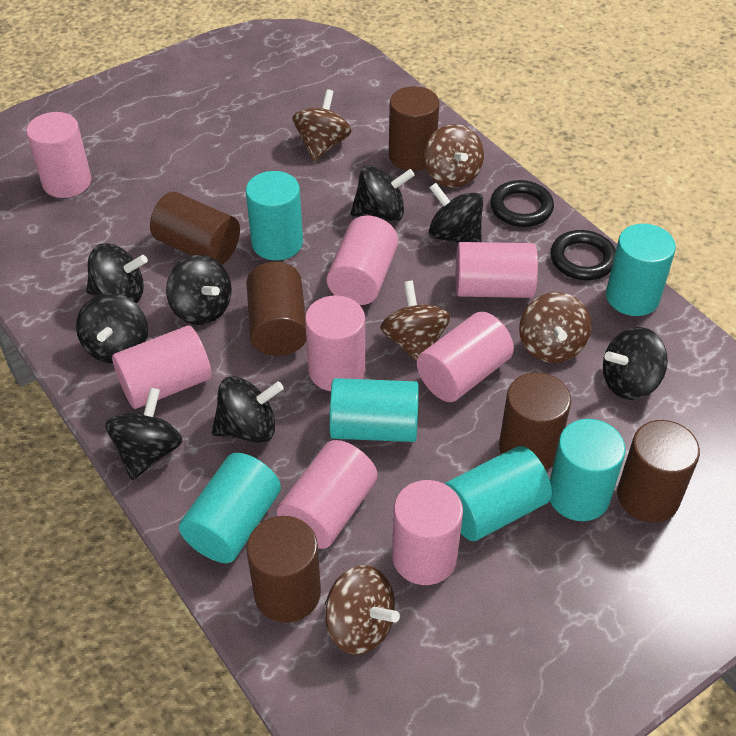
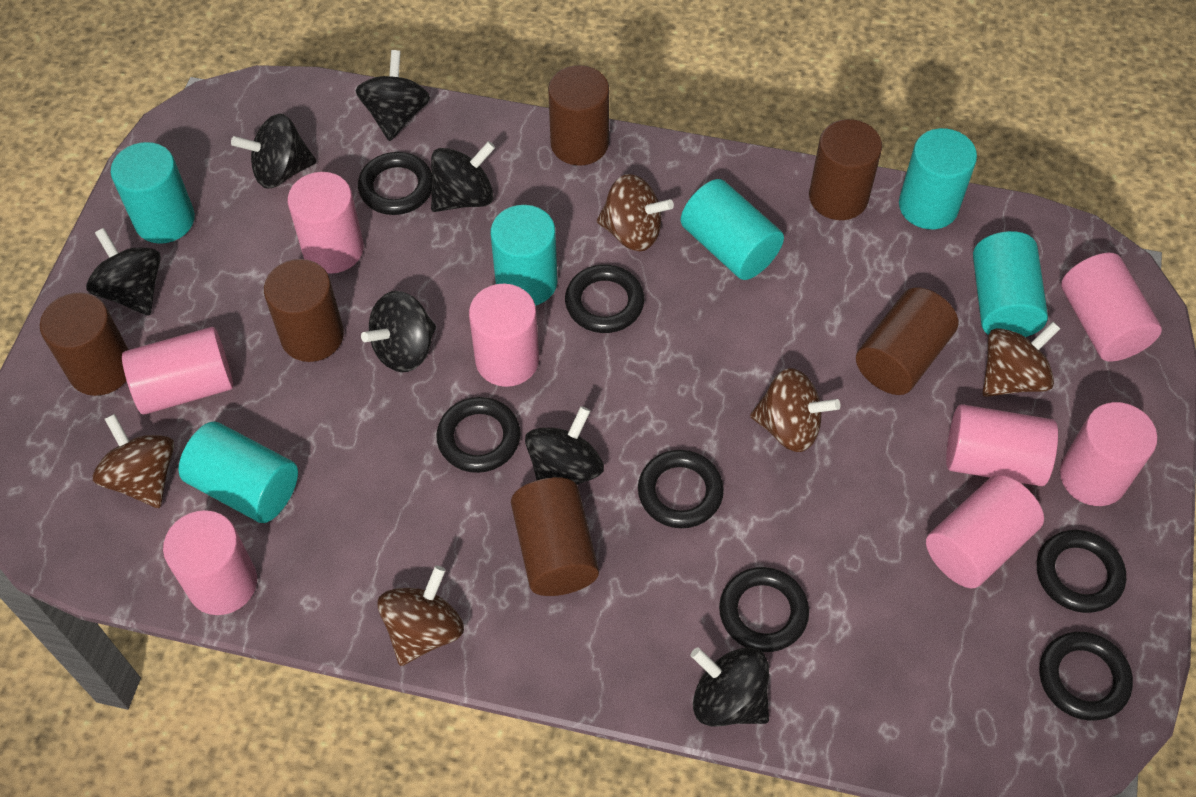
black ring: 2 -> 7
black spinning top: 8 -> 7

